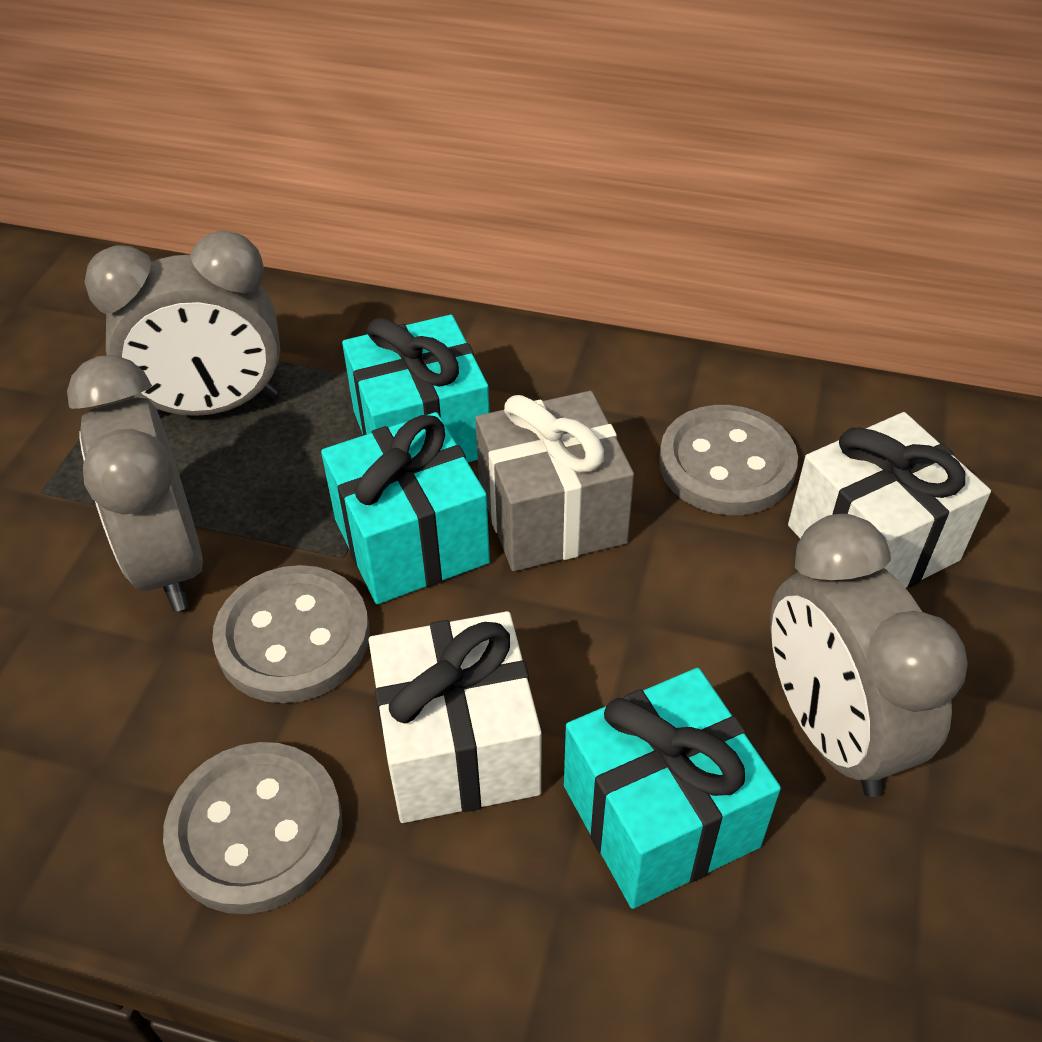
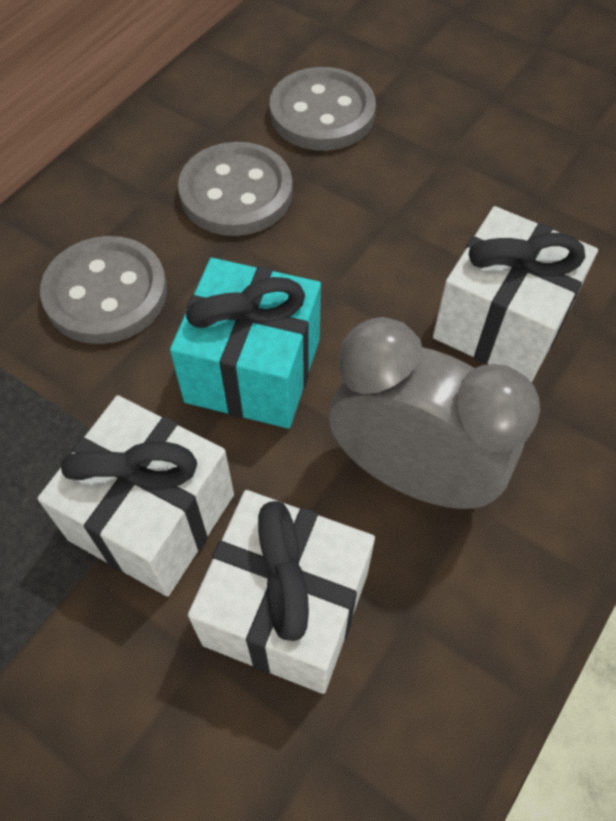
grey clock: 3 -> 1
grey gift: 1 -> 0
turquoise gift: 3 -> 1
white gift: 2 -> 3

